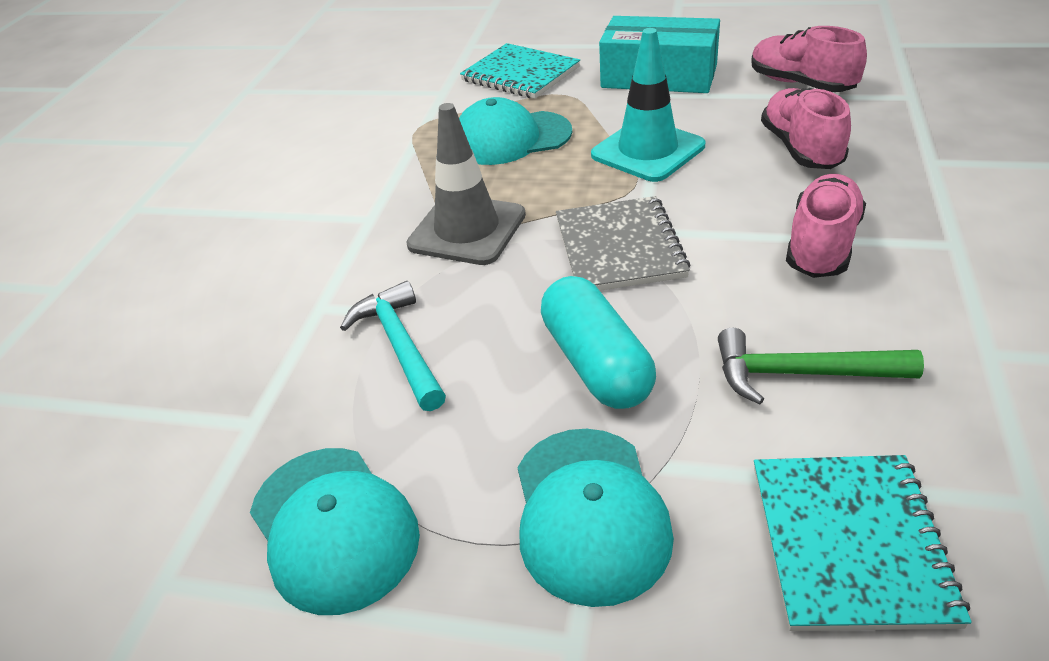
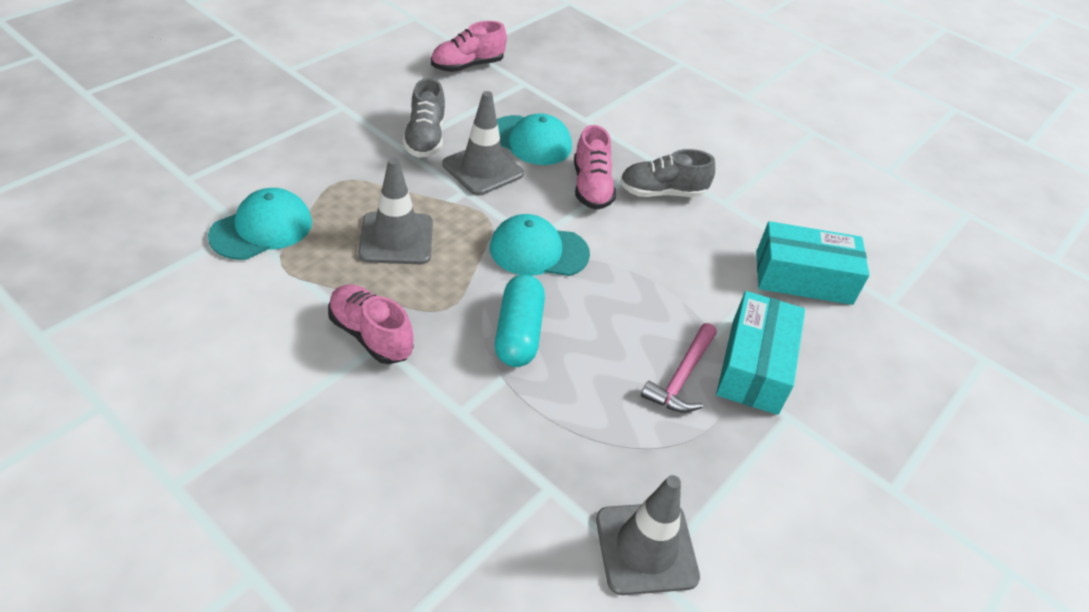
green hammer: 1 -> 0
grey notebook: 1 -> 0
grey shoe: 0 -> 2
grey traffic cone: 1 -> 3
pink hammer: 0 -> 1
turquoise box: 1 -> 2
turquoise hammer: 1 -> 0
turquoise notebook: 2 -> 0
turquoise traffic cone: 1 -> 0

